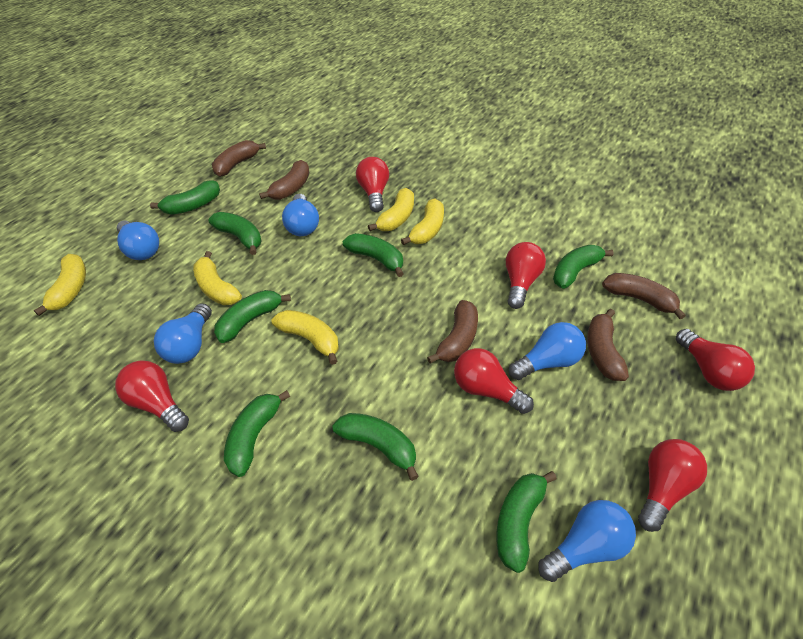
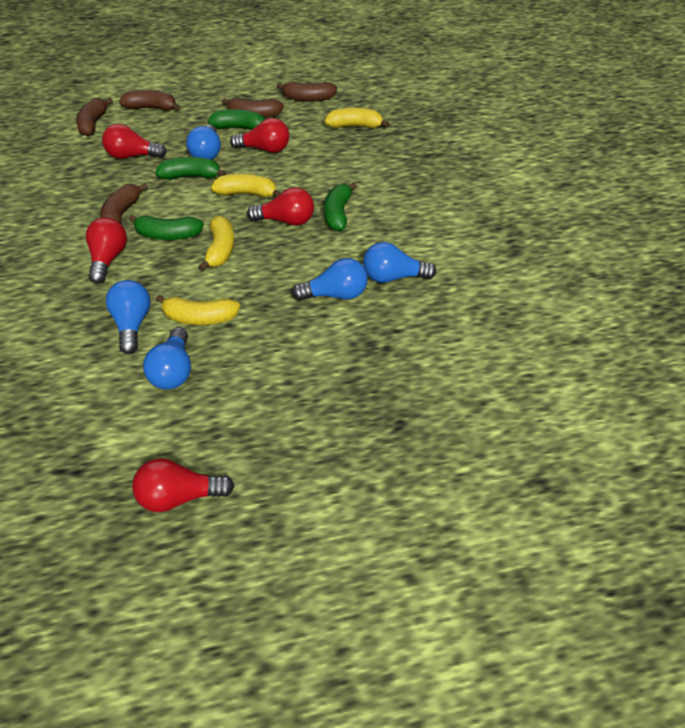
green banana: 8 -> 4
red light bulb: 6 -> 5
yellow banana: 5 -> 4

